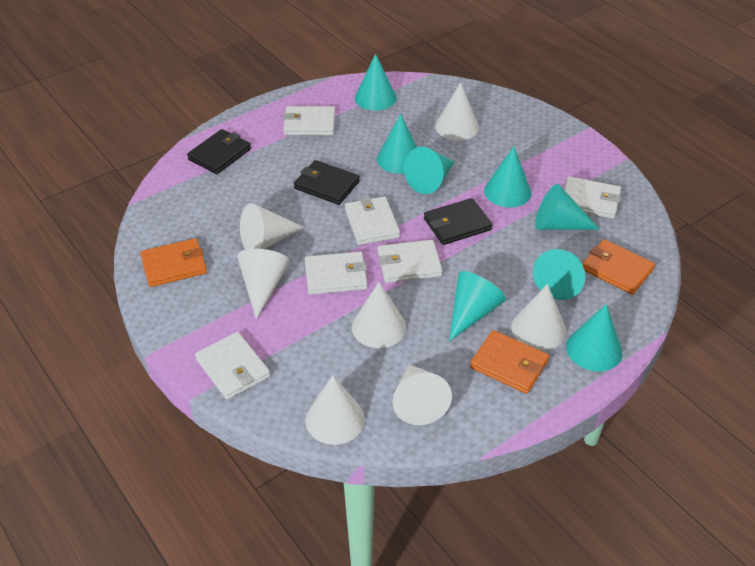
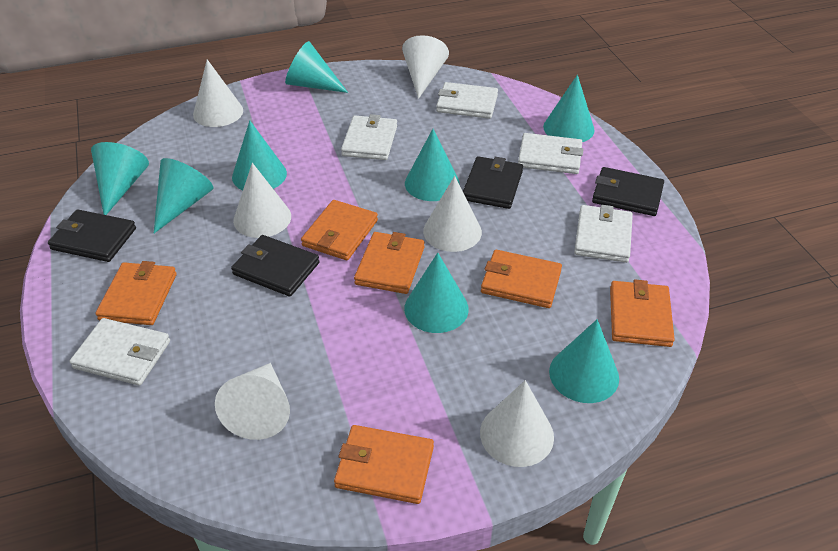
black wallet: 3 -> 4
orange wallet: 3 -> 6
white cone: 7 -> 6
white wallet: 6 -> 5

